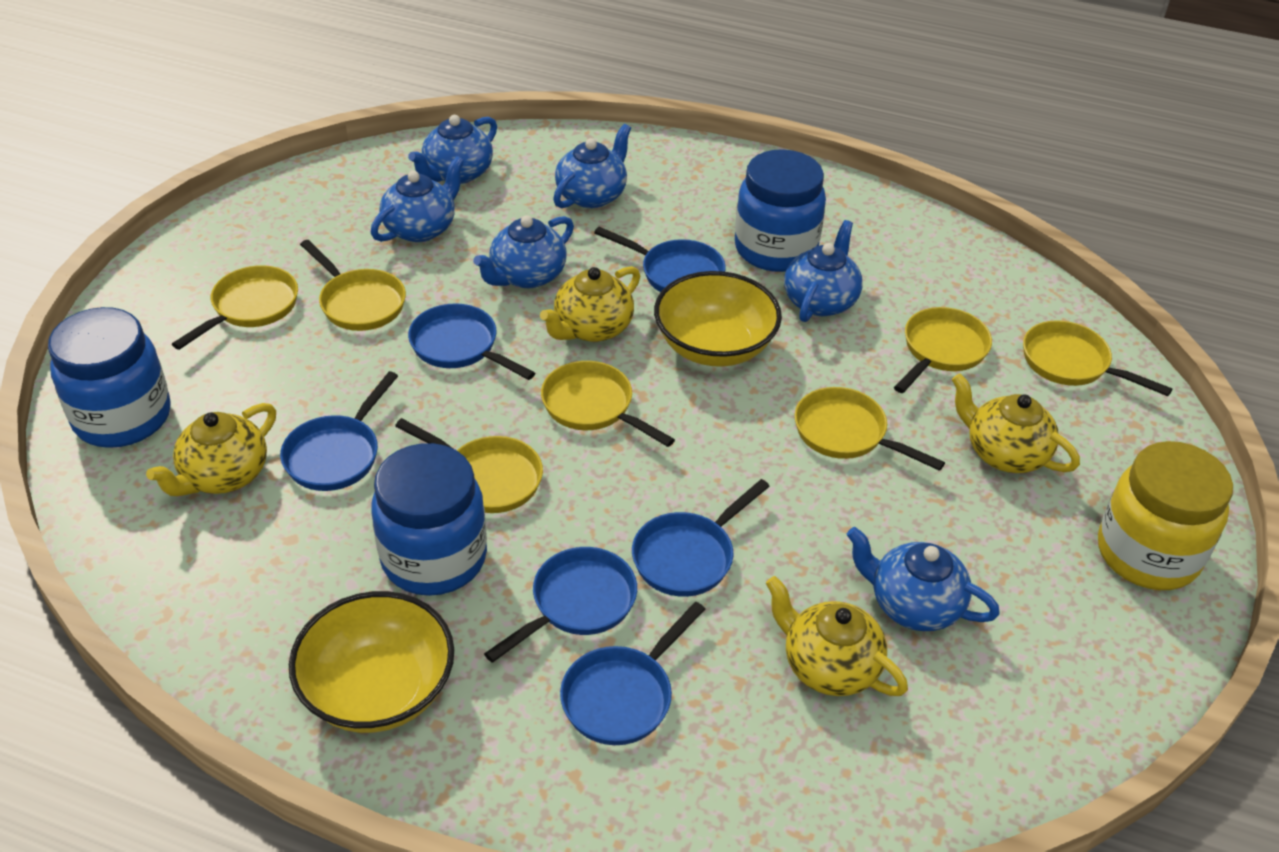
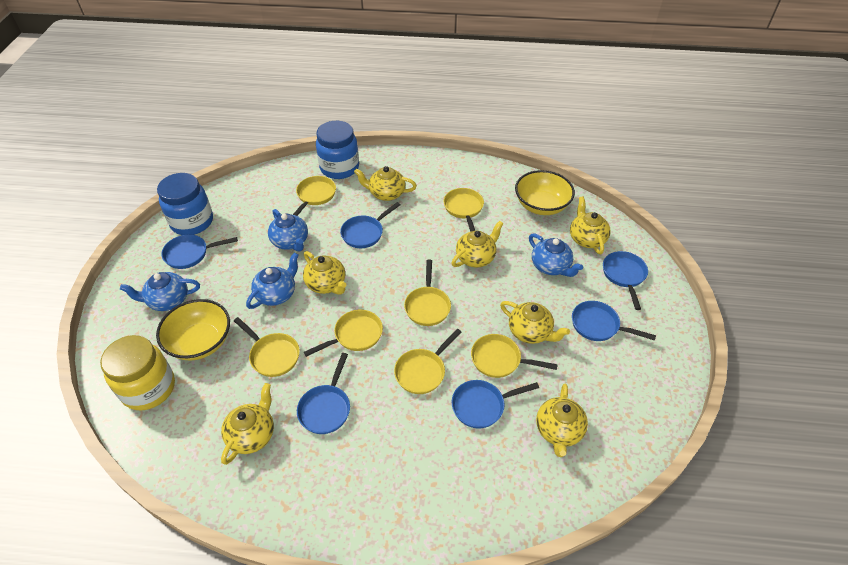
blue jar: 3 -> 2
blue teapot: 6 -> 4
yellow teapot: 4 -> 7

